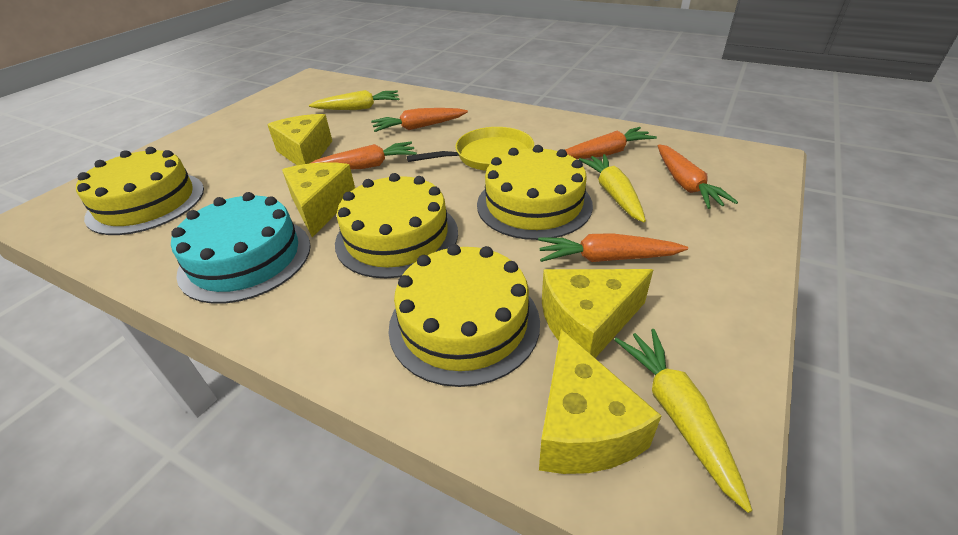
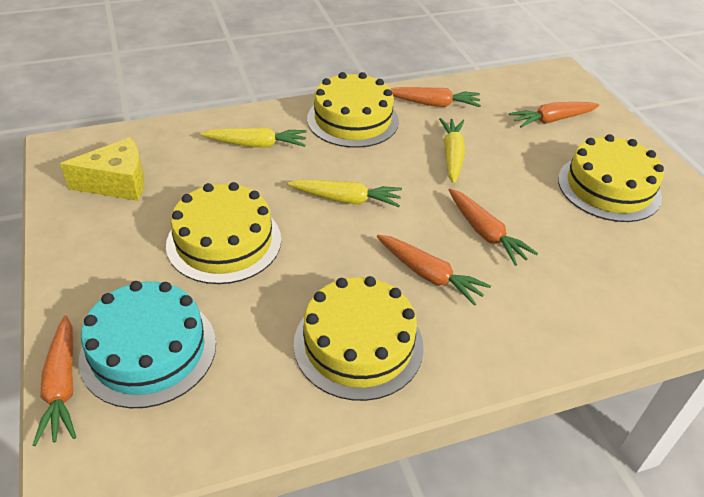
yellow cheese: 4 -> 1
yellow pan: 1 -> 0

